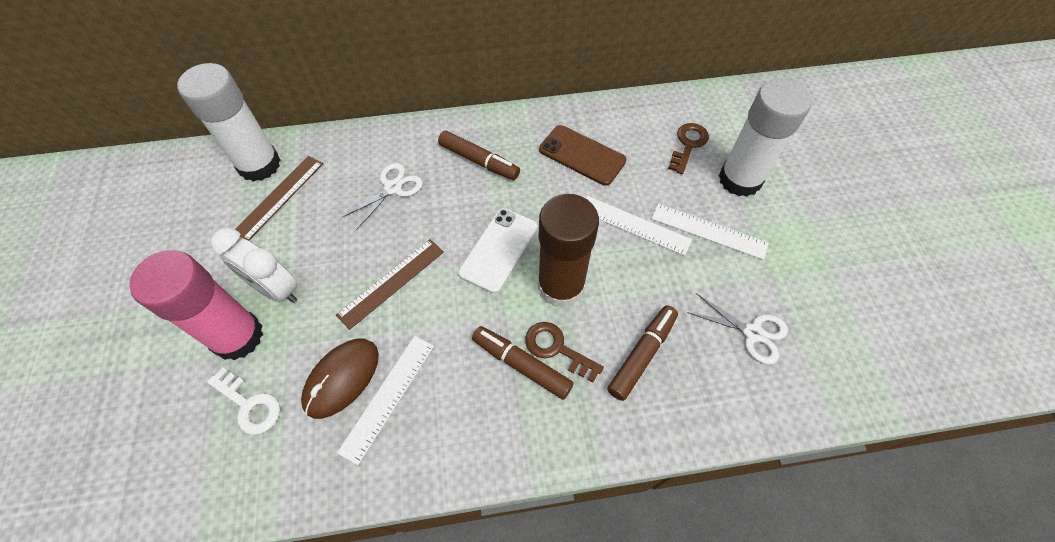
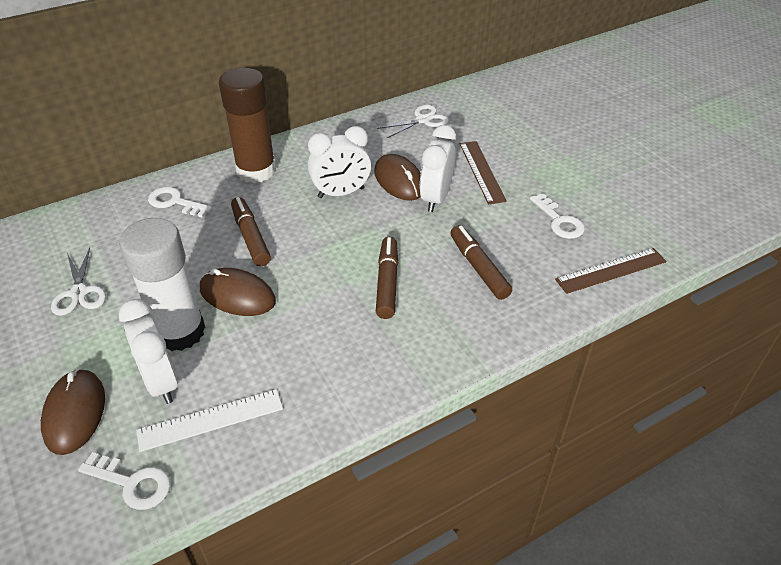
brown key: 2 -> 0
brown mouse: 1 -> 3
brown phone: 1 -> 0
pink glue stick: 1 -> 0
white clock: 1 -> 3
white glue stick: 2 -> 1
white key: 1 -> 3
white phone: 1 -> 0
white ruler: 3 -> 1

